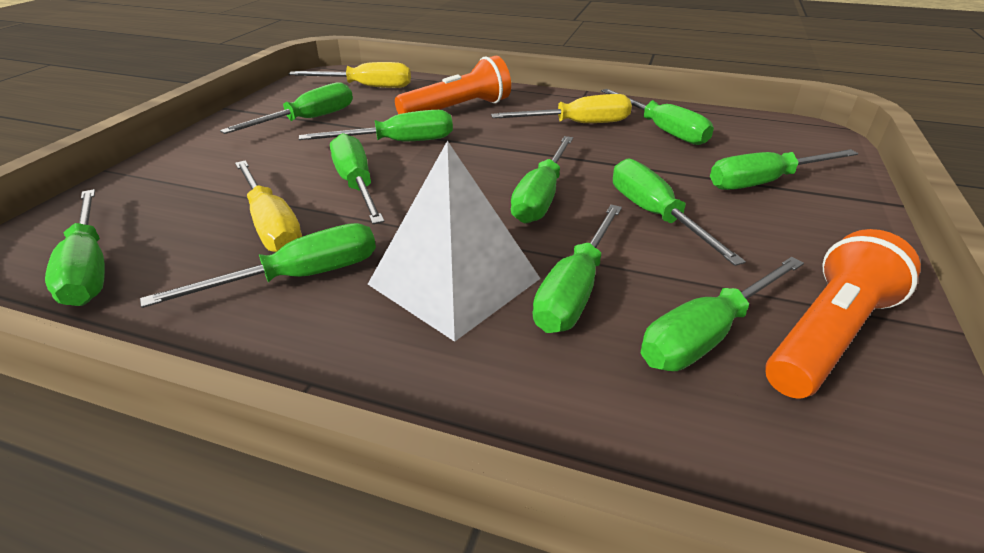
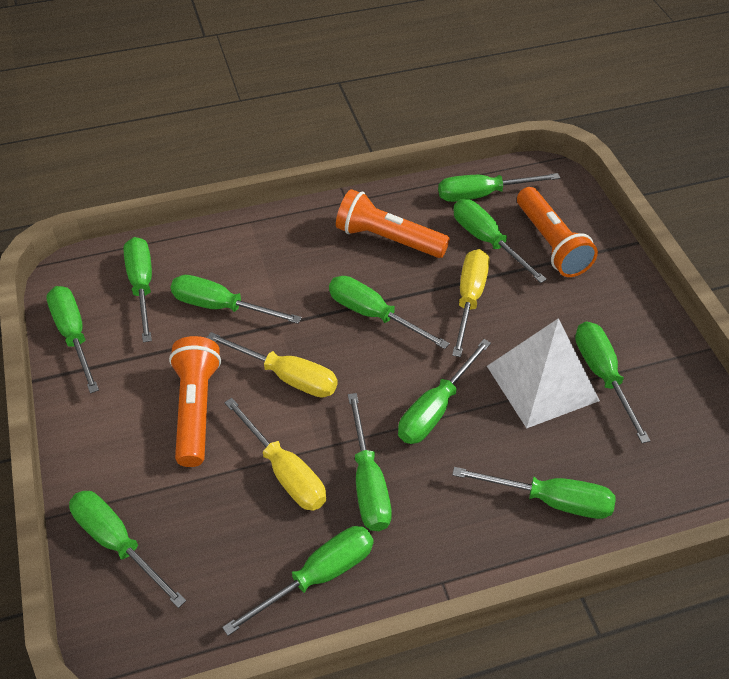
green screwdriver: 11 -> 12
orange flashlight: 2 -> 3

